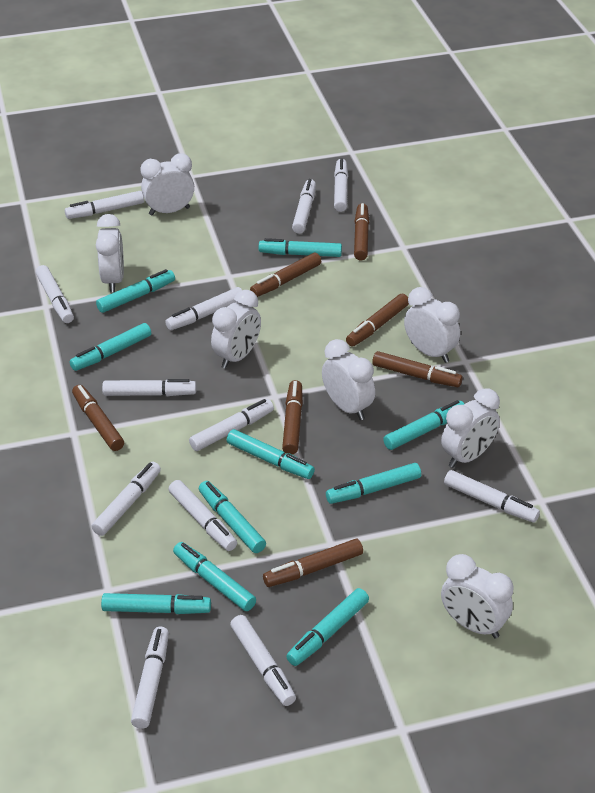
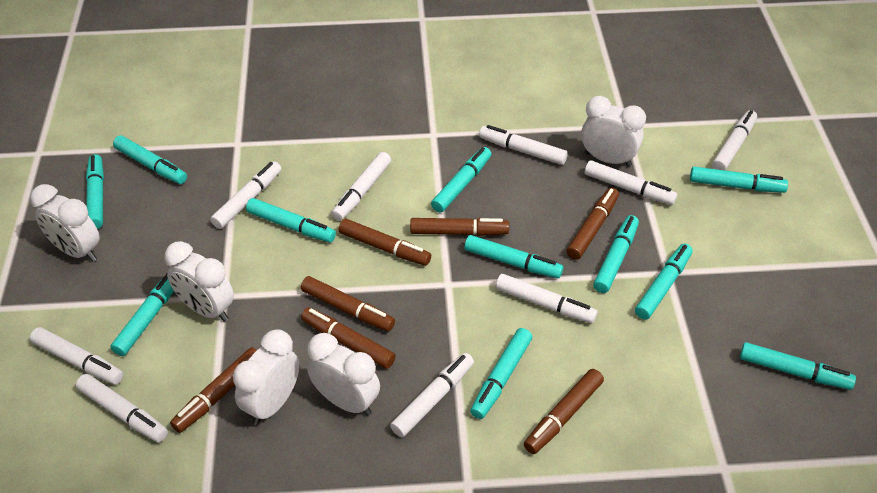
turquoise marker: 10 -> 11
white clock: 7 -> 5
white marker: 12 -> 9

